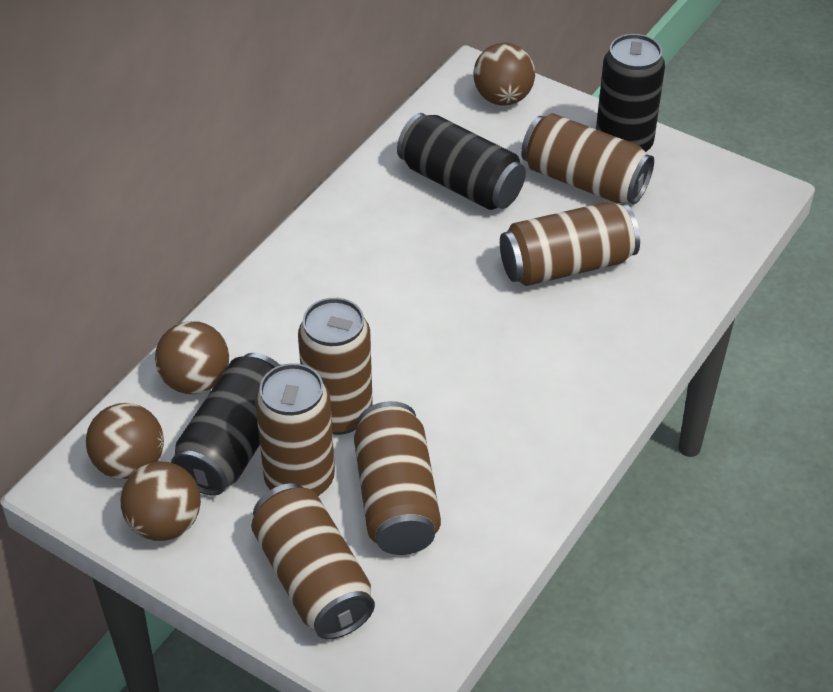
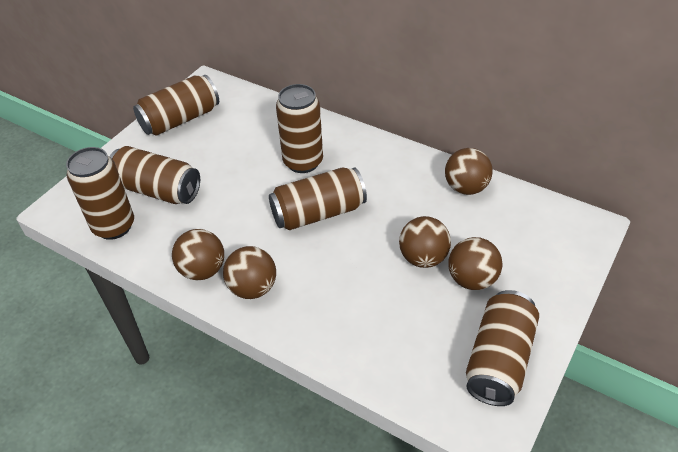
black can: 3 -> 0
brown ball: 4 -> 5

